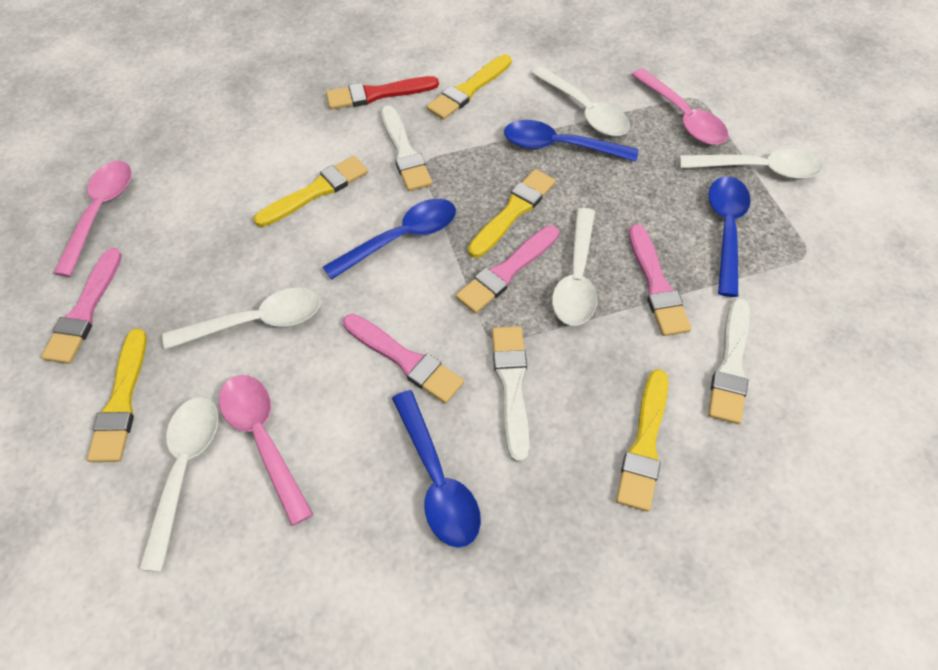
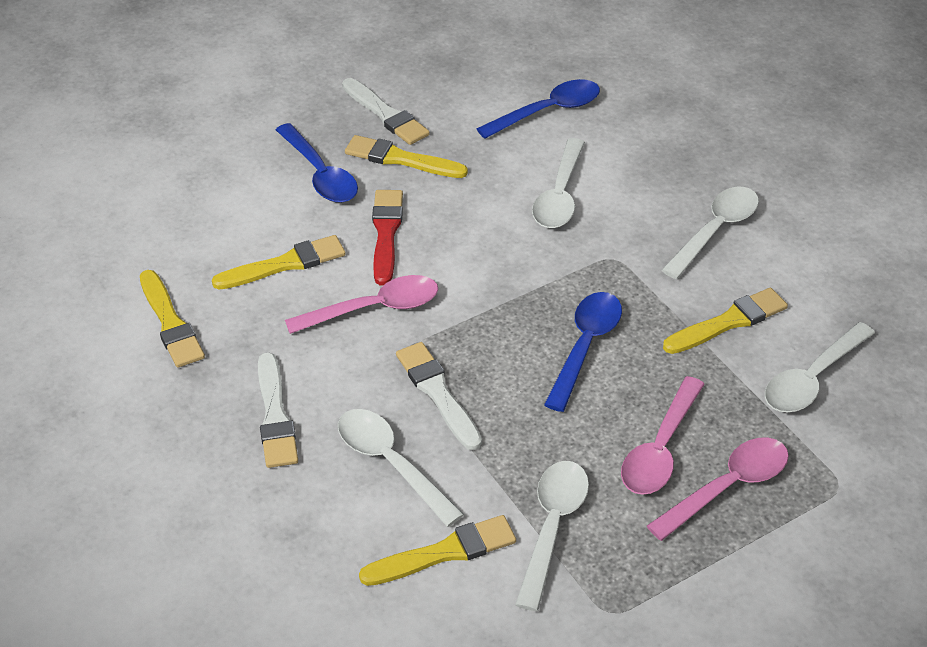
blue spoon: 4 -> 3
pink brush: 4 -> 0

